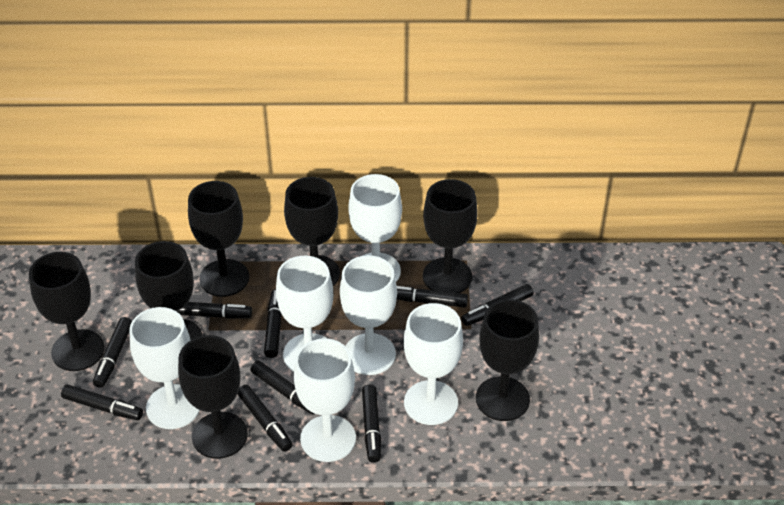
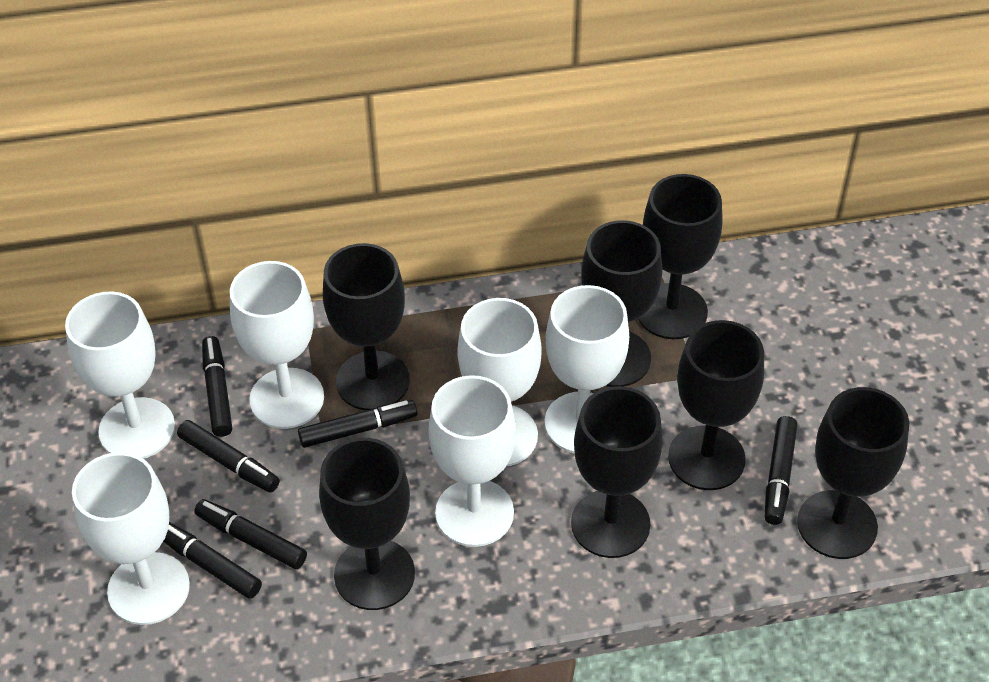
black marker: 9 -> 6

